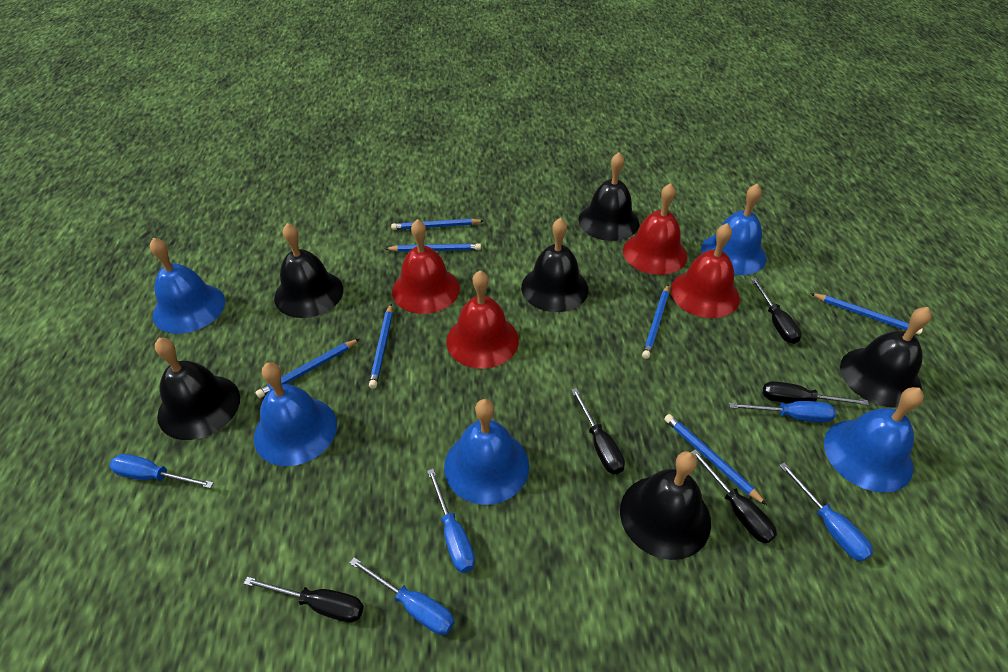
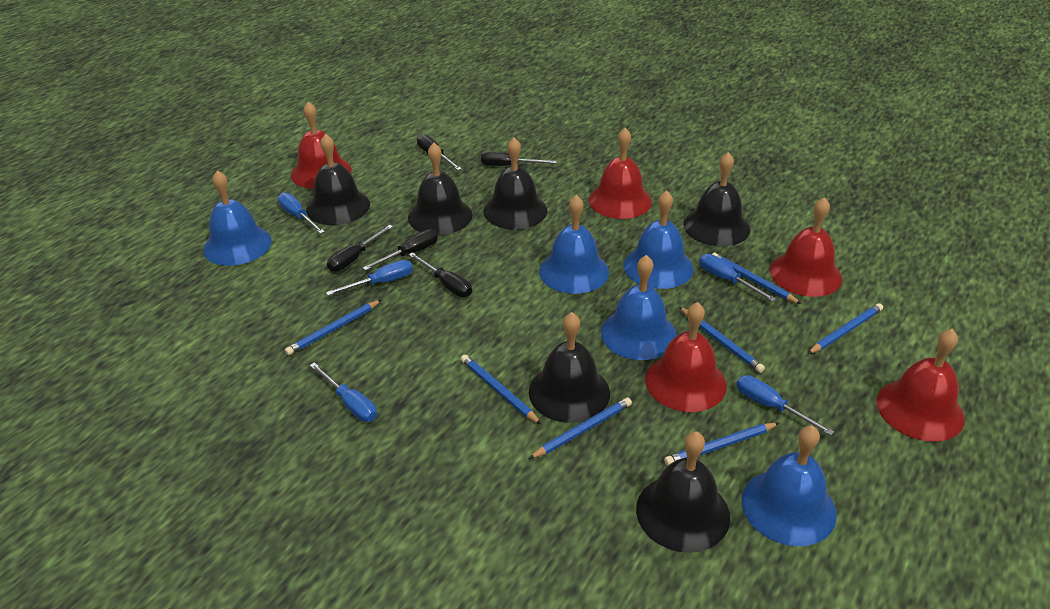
red bell: 4 -> 5

